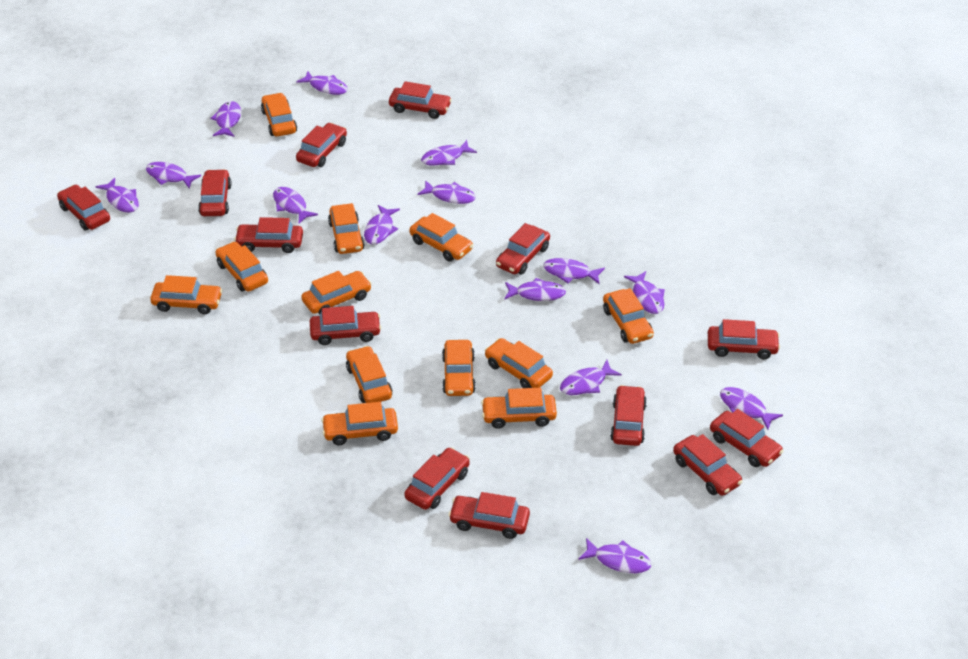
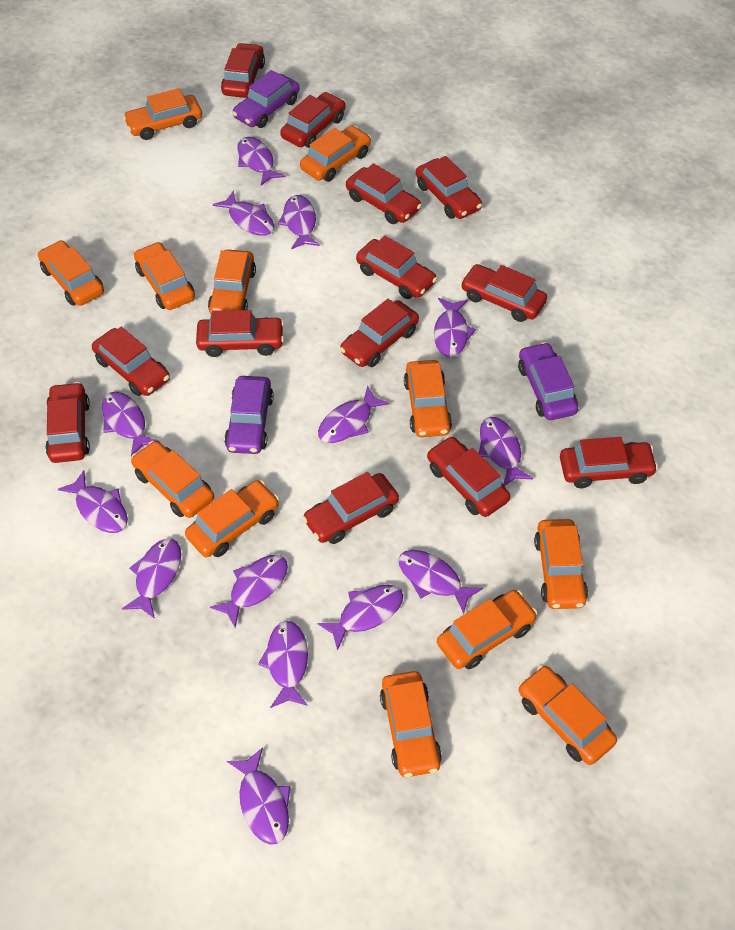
purple car: 0 -> 3

